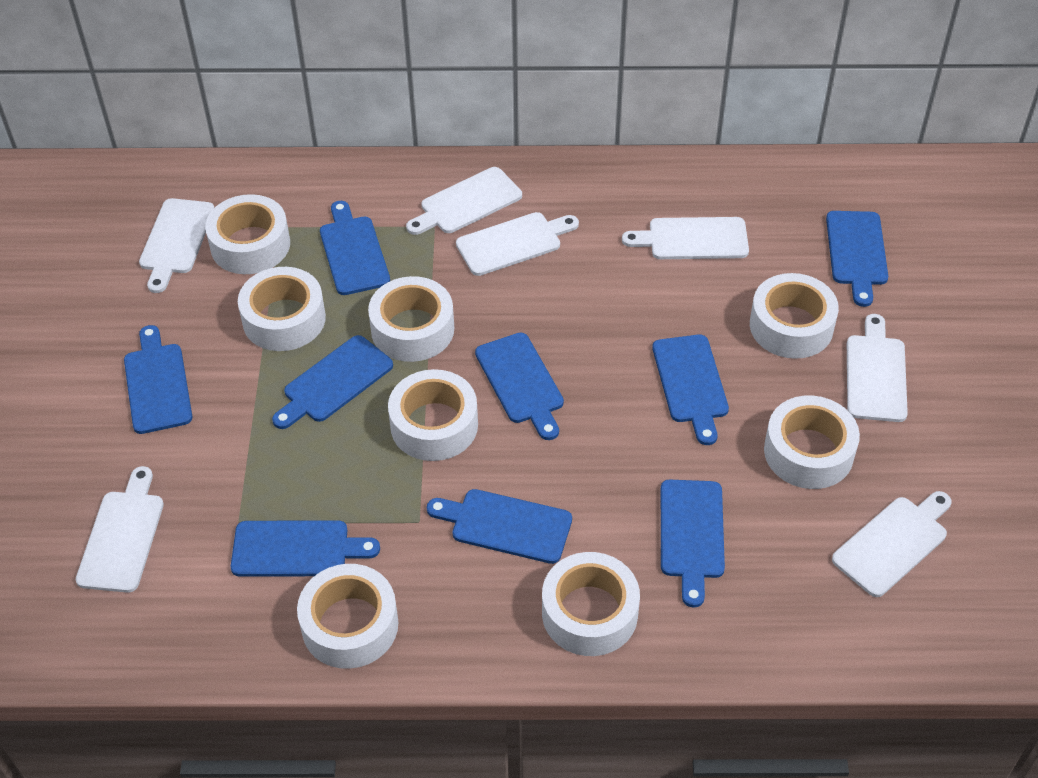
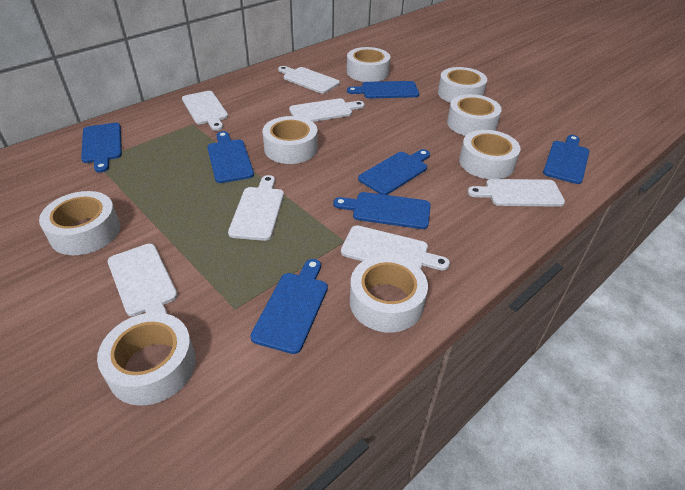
blue cutting board: 9 -> 7

